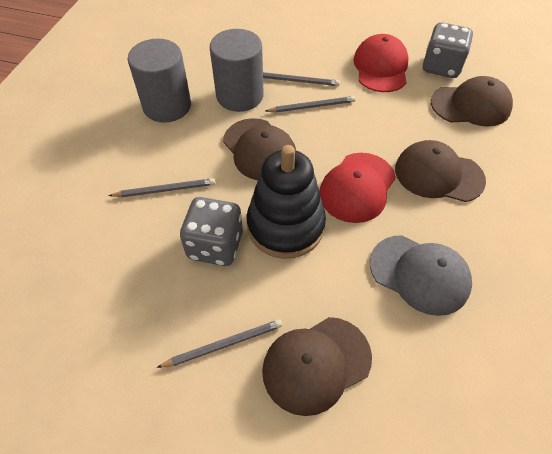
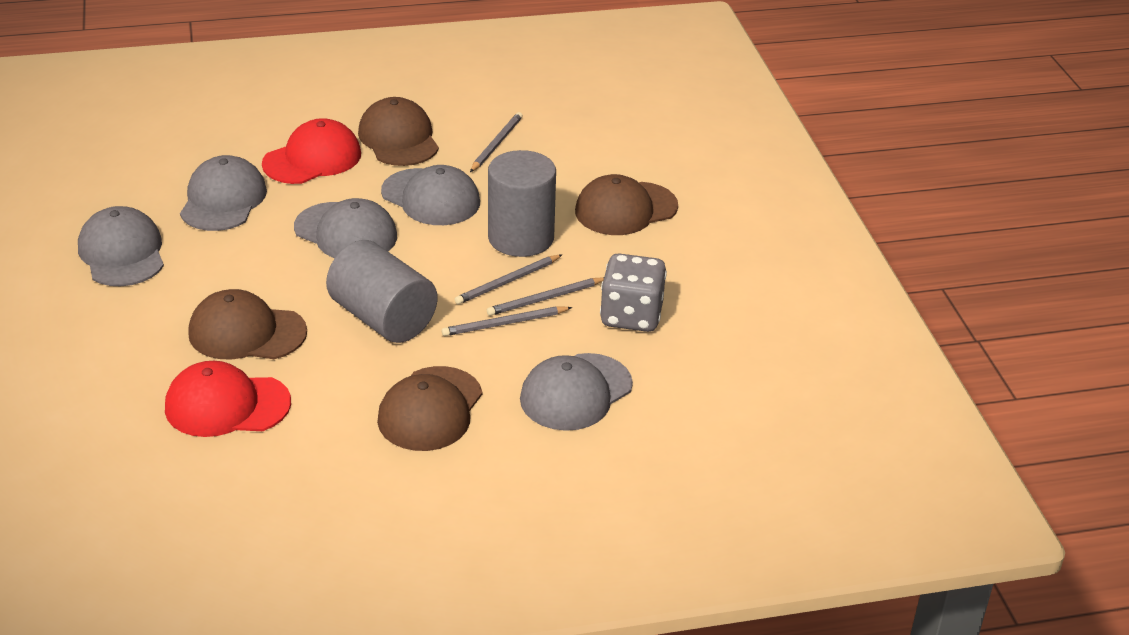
black stacking toy: 1 -> 0
grey cap: 1 -> 5
grey dice: 2 -> 1

